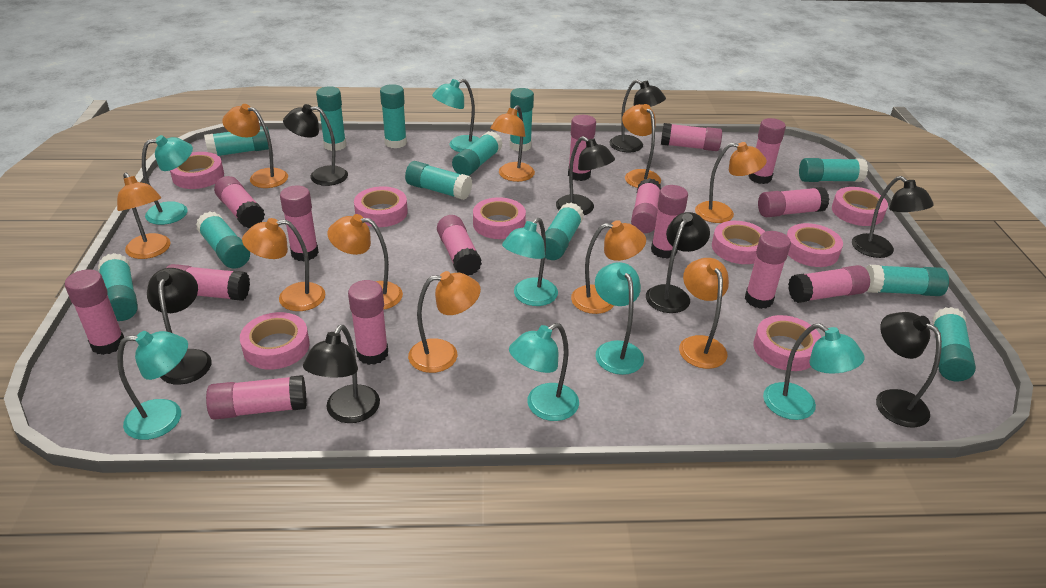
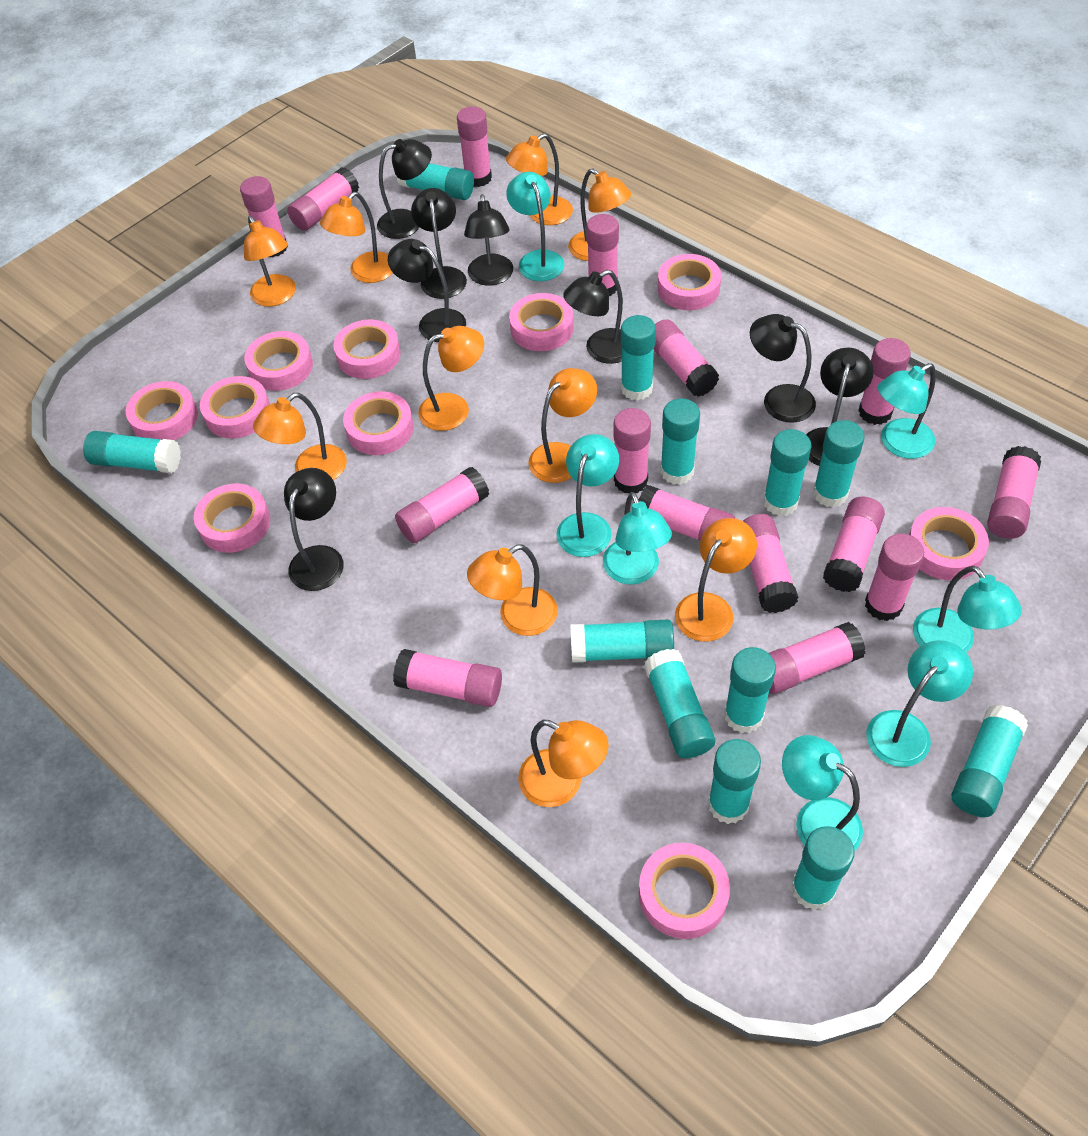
pink tape: 8 -> 10

